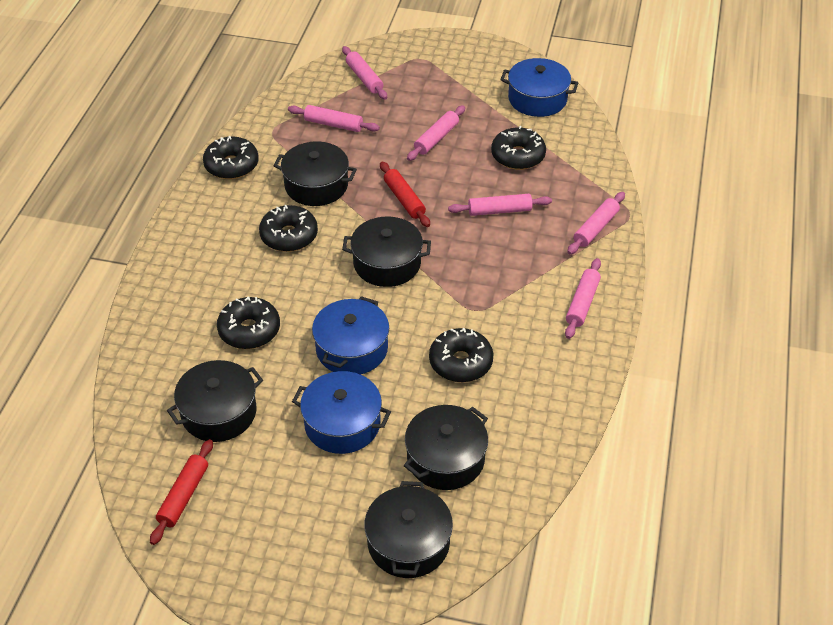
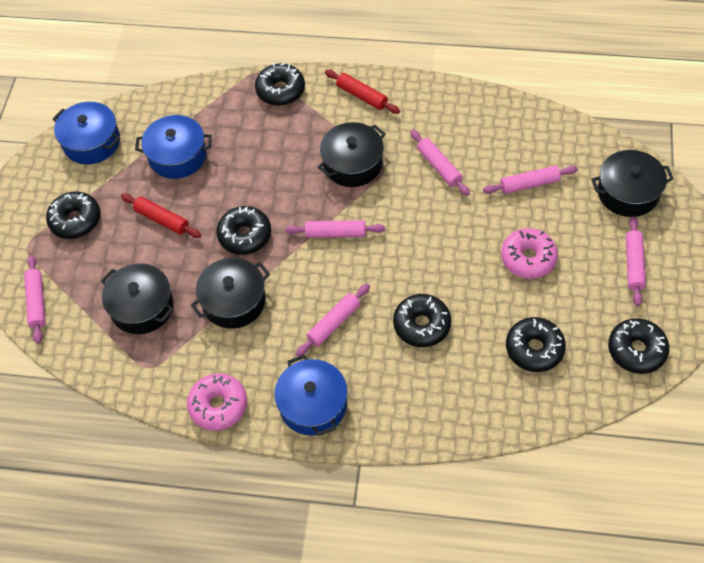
black donut: 5 -> 6
black pot: 5 -> 4
pink donut: 0 -> 2

